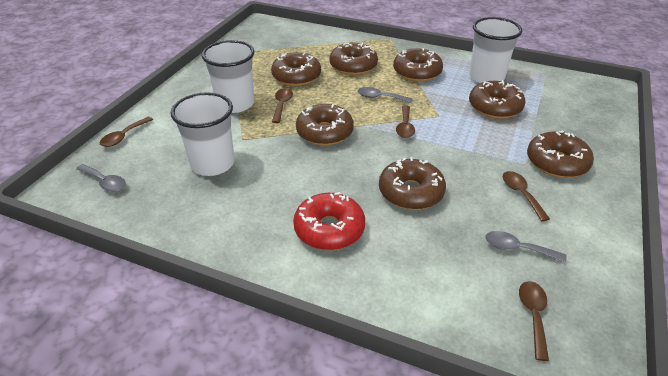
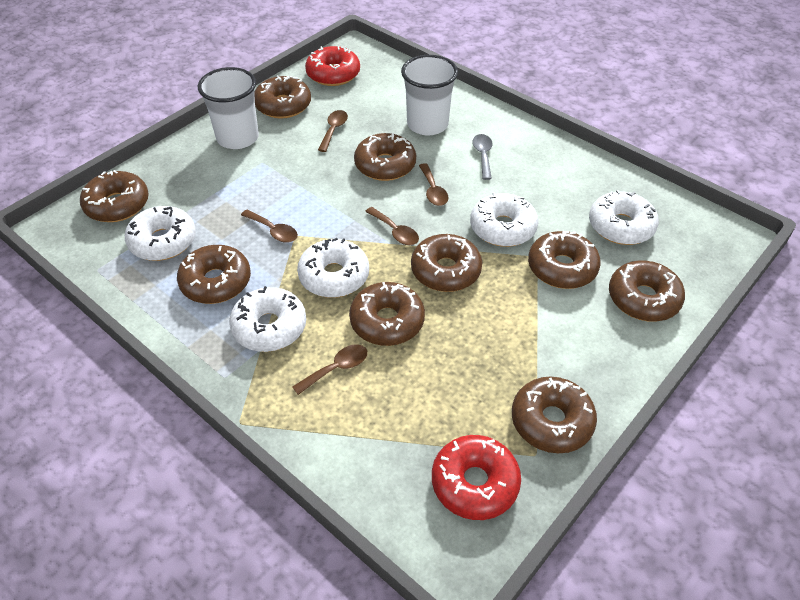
brown donut: 7 -> 9
grey spoon: 3 -> 1
red donut: 1 -> 2
white cup: 3 -> 2
white donut: 0 -> 5

